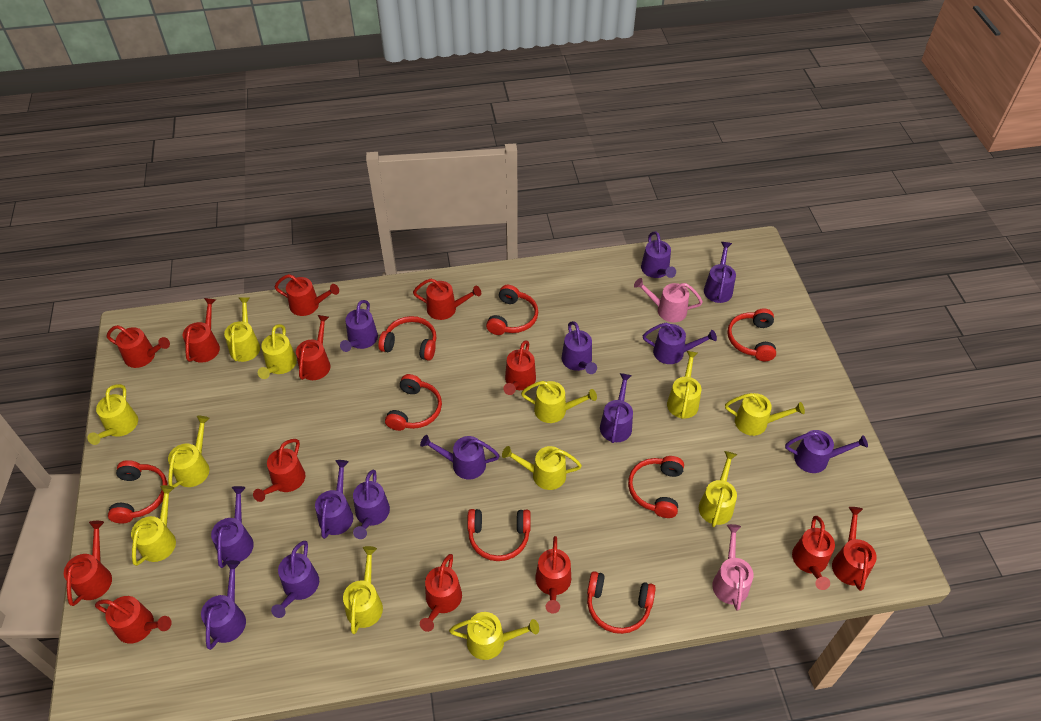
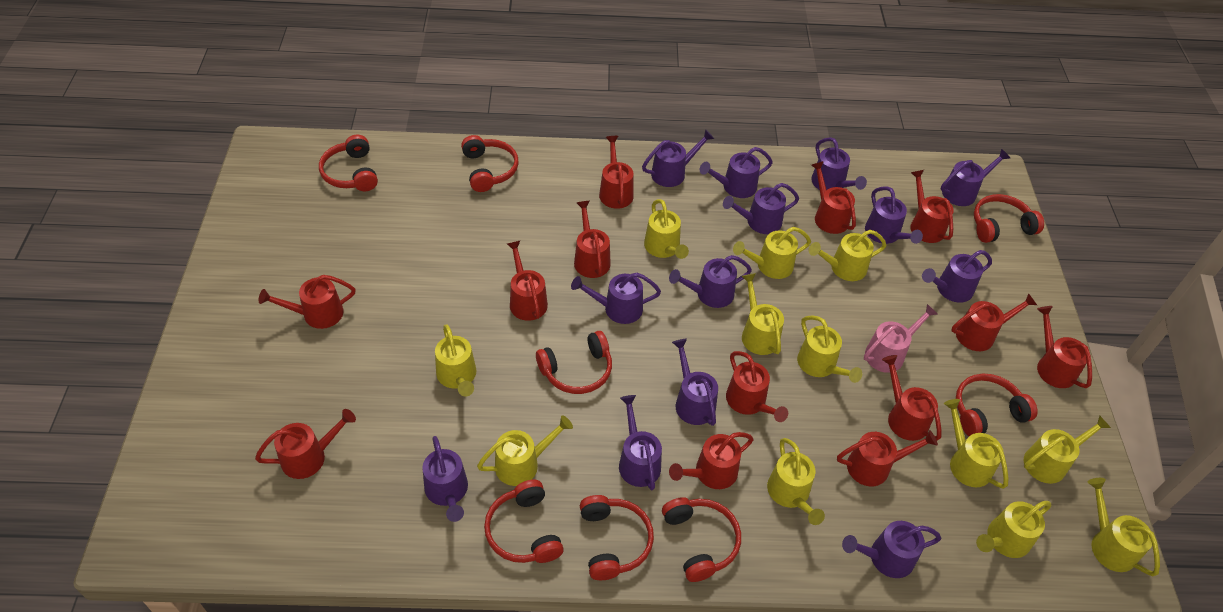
pink watering can: 2 -> 1

